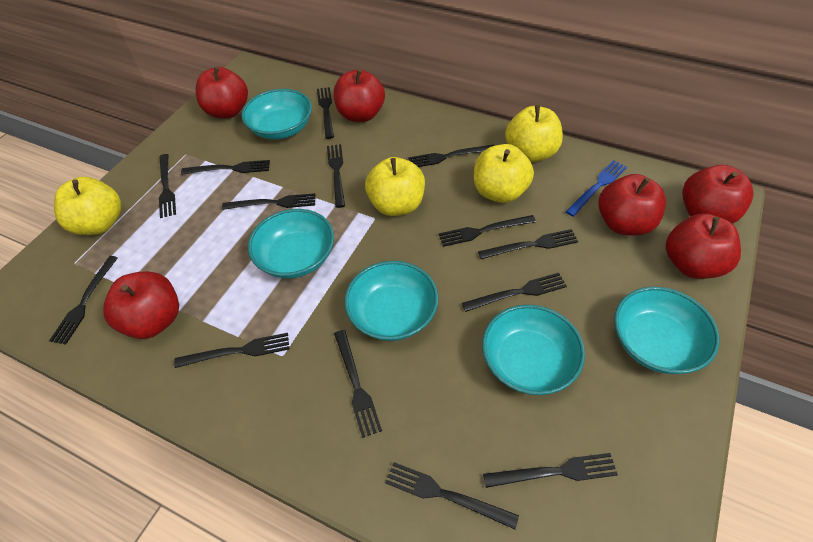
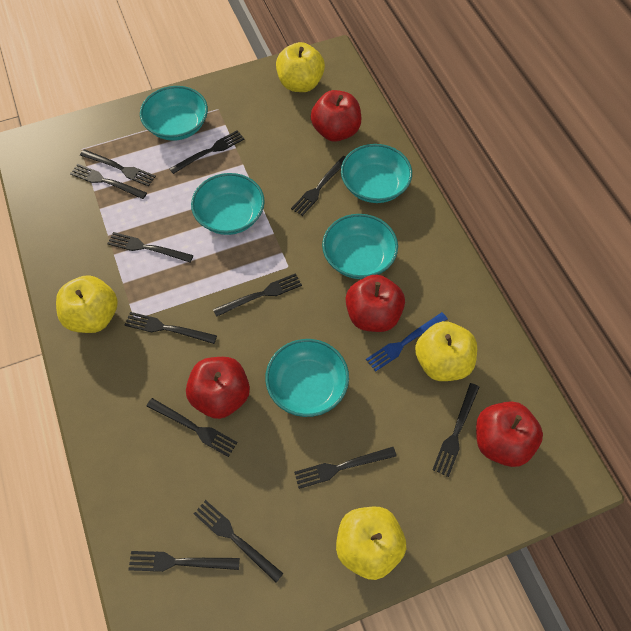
black fork: 14 -> 12
red apple: 6 -> 4

